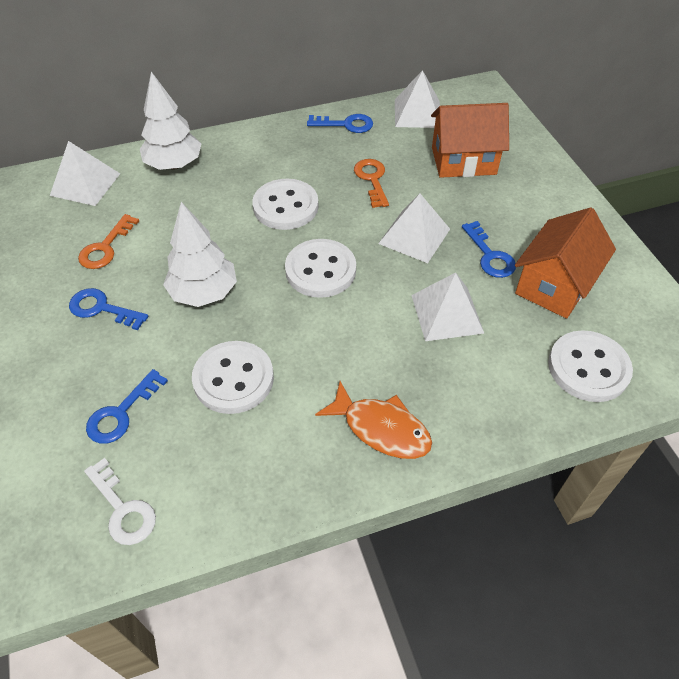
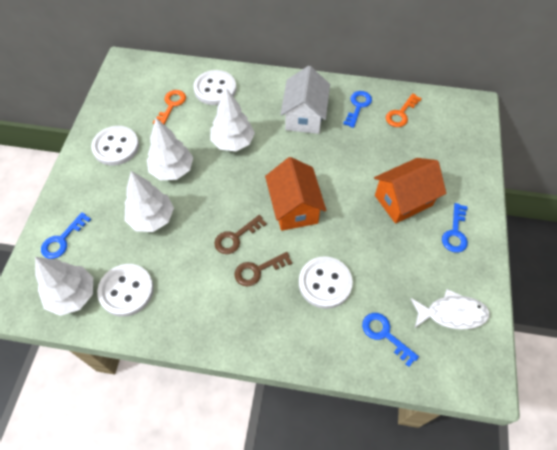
brown key: 0 -> 2
orange fish: 1 -> 0
white fish: 0 -> 1
white house: 0 -> 1
white key: 1 -> 0
white pyramid: 4 -> 0
white tree: 2 -> 4

